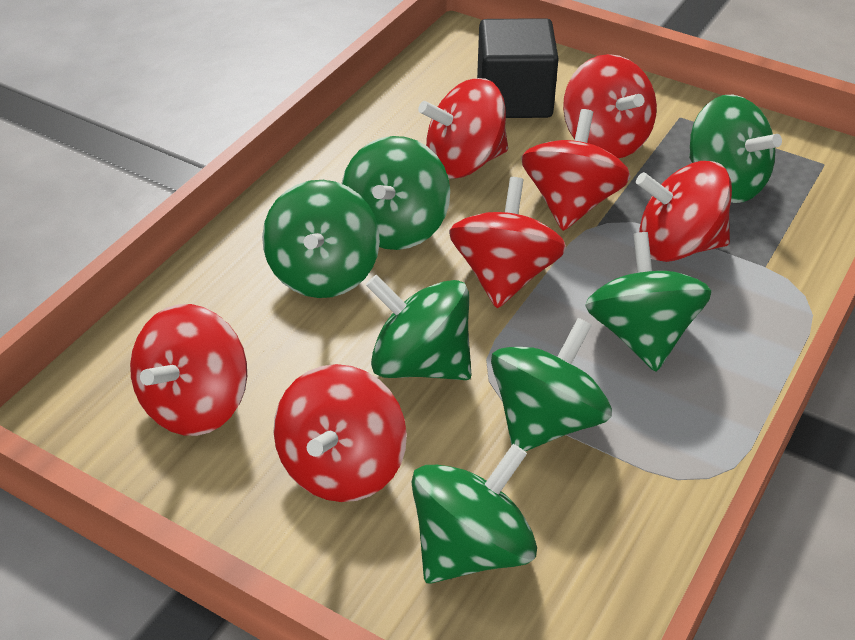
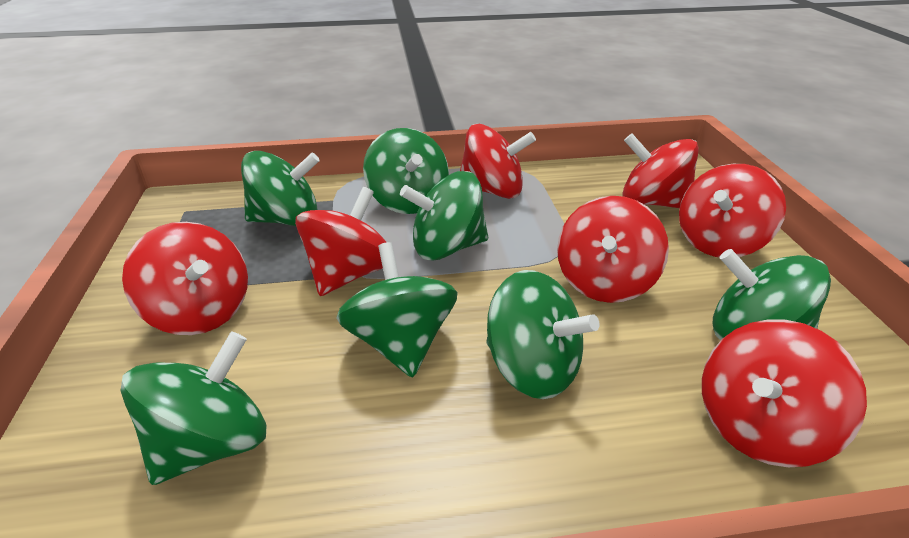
black cube: 1 -> 0

